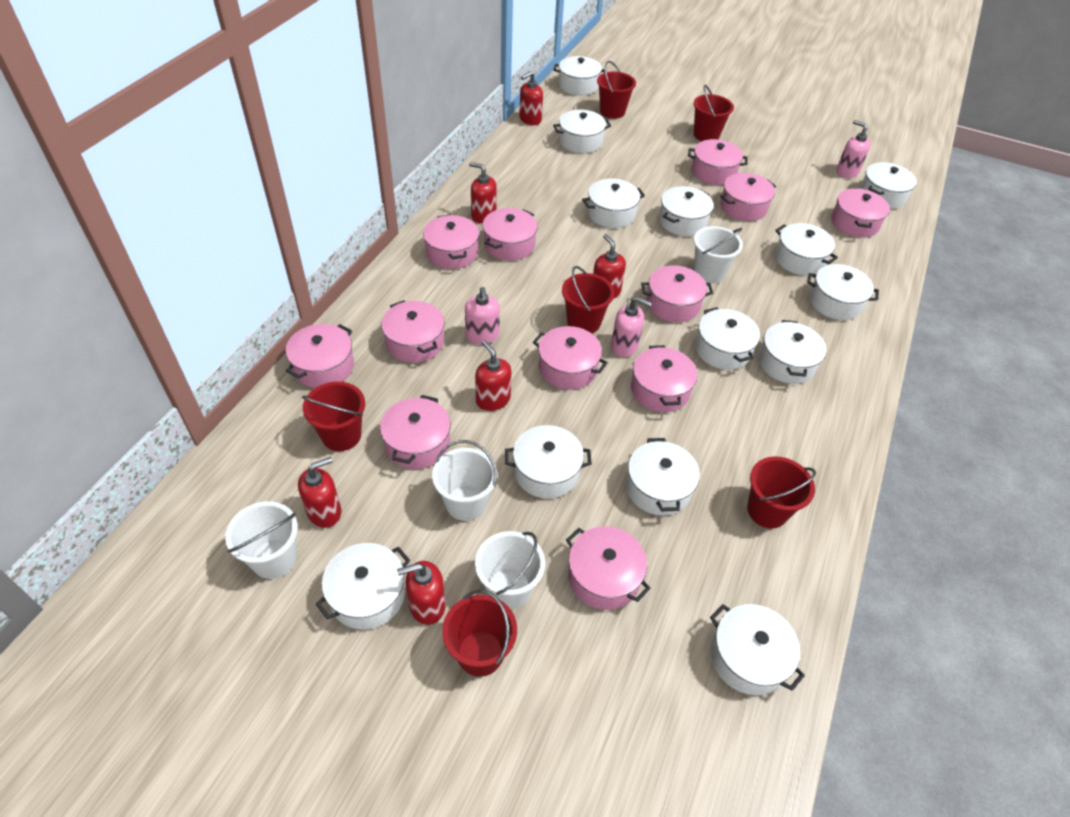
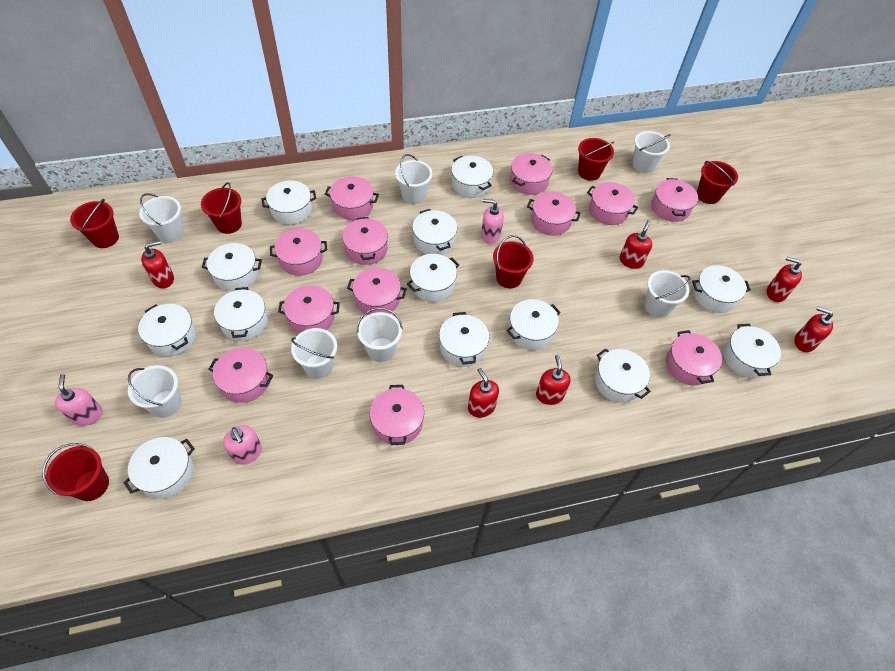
white bucket: 4 -> 7

